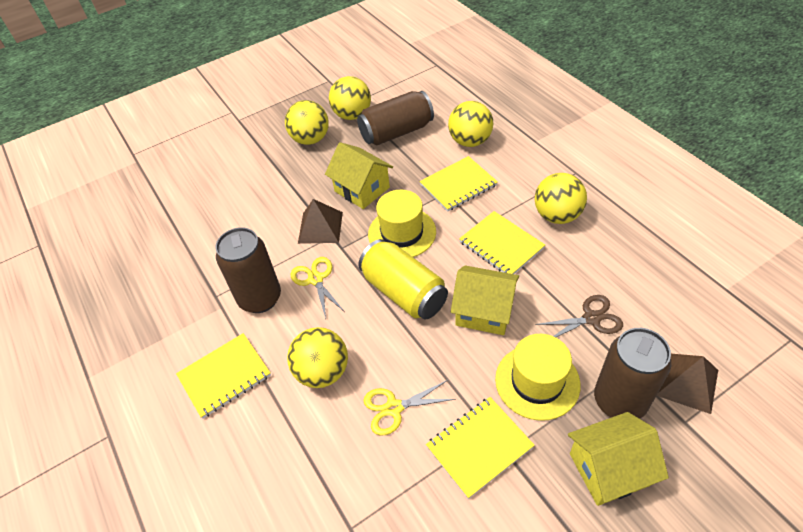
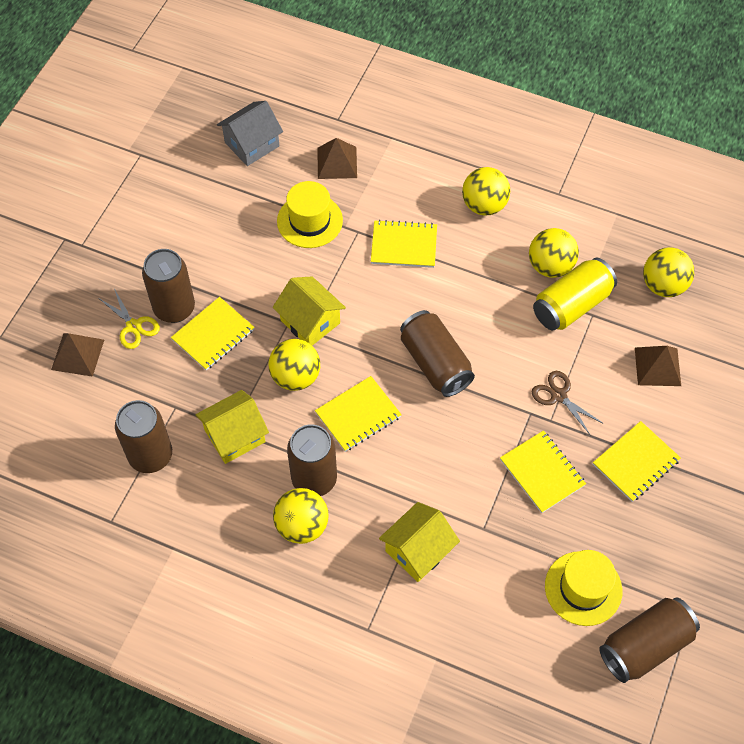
brown can: 3 -> 5
brown pyramid: 2 -> 3
grey house: 0 -> 1
yellow notebook: 4 -> 5
yellow scissors: 2 -> 1

